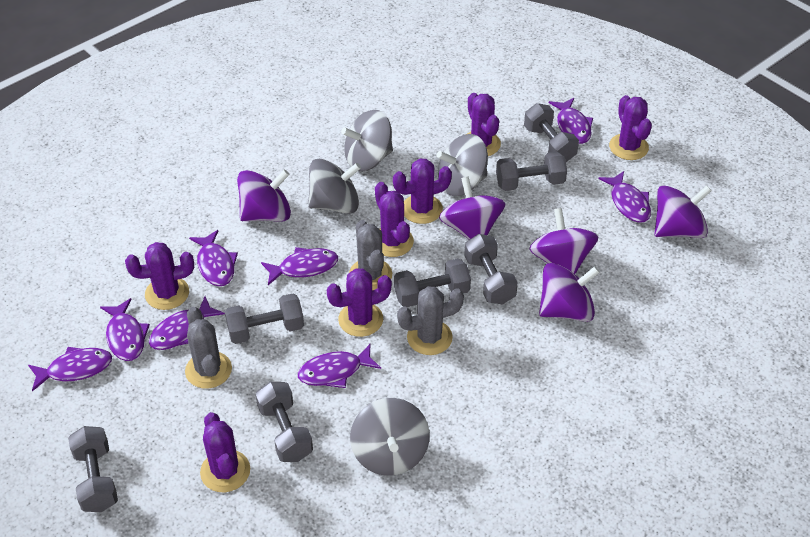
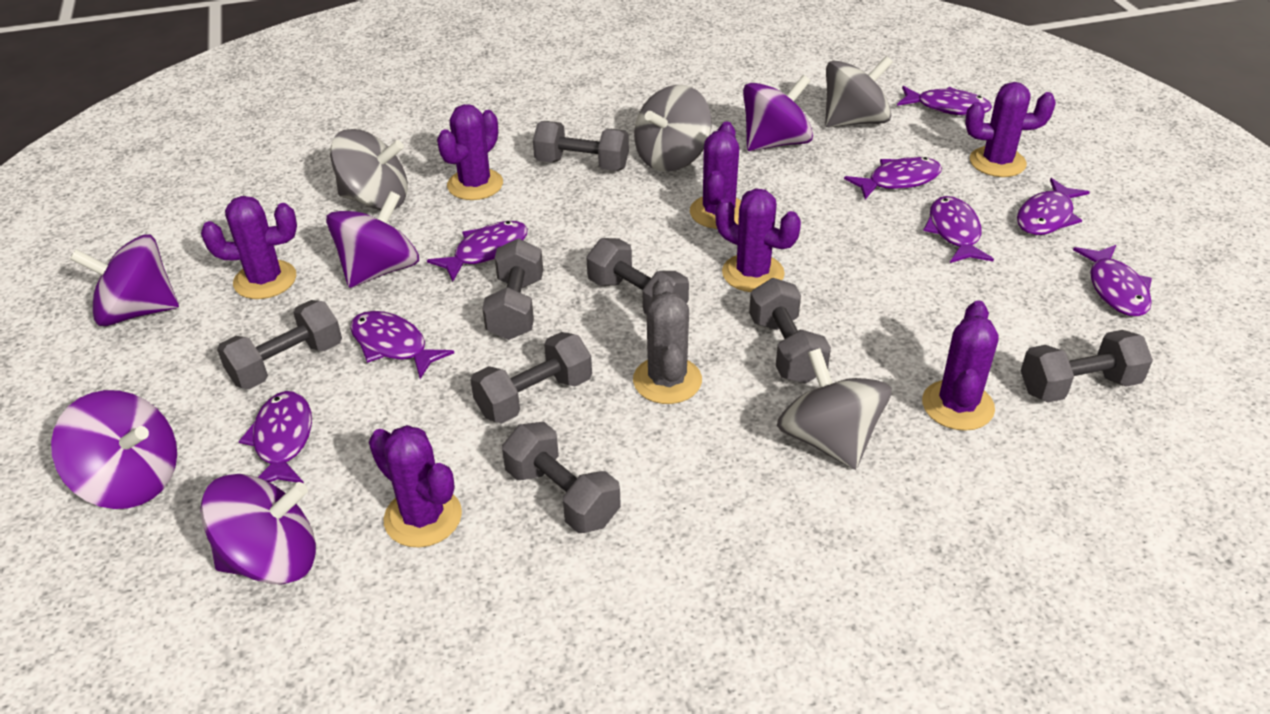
grey cactus: 3 -> 1
grey dumbbell: 7 -> 8

